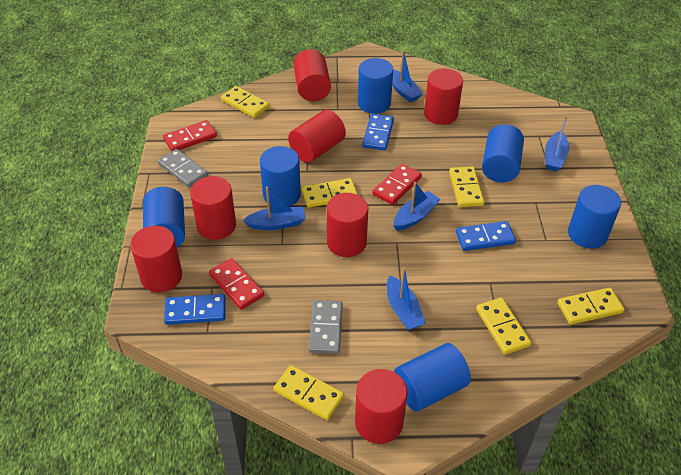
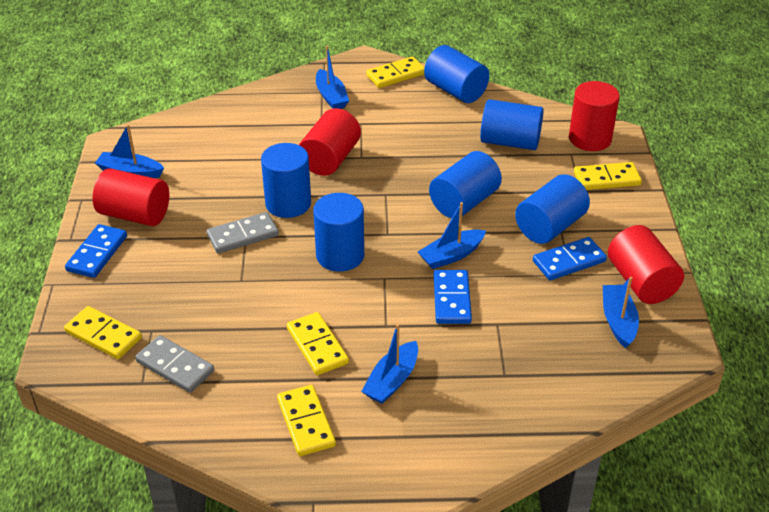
red cylinder: 7 -> 4
red domino: 3 -> 0
yellow domino: 6 -> 5

